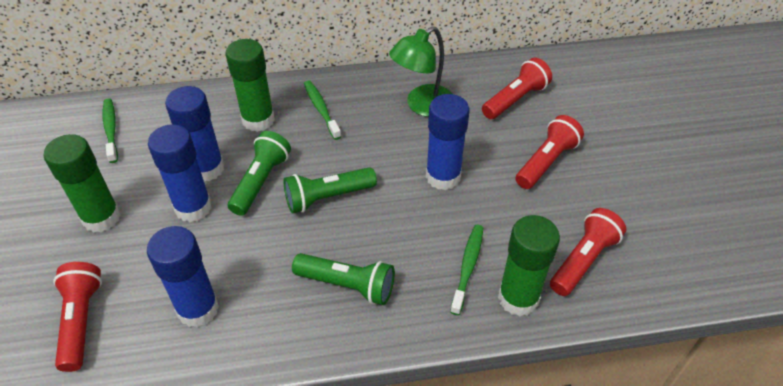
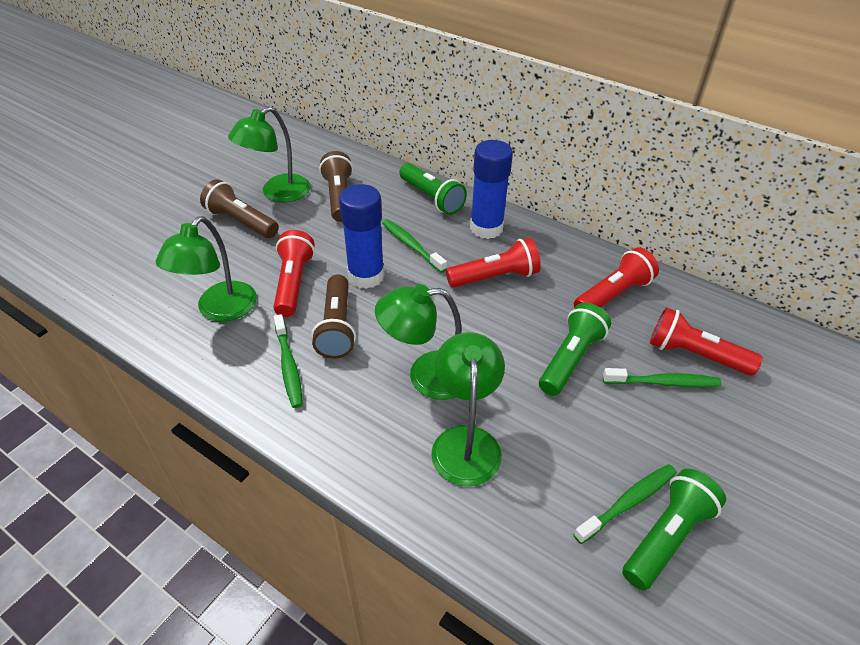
blue glue stick: 4 -> 2
brown flashlight: 0 -> 3
green glue stick: 3 -> 0
green lamp: 1 -> 4
green toothbrush: 3 -> 4

